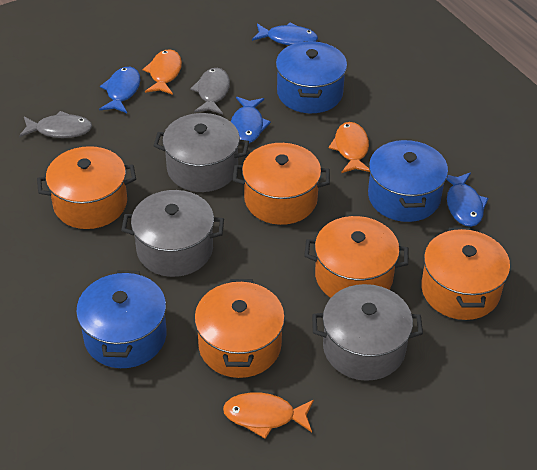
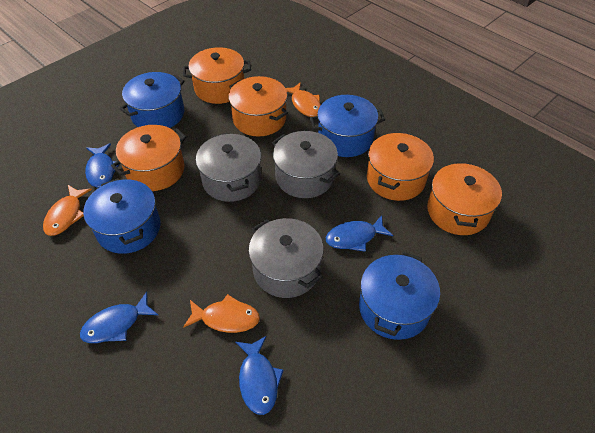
blue pot: 3 -> 4
grey fish: 2 -> 0

